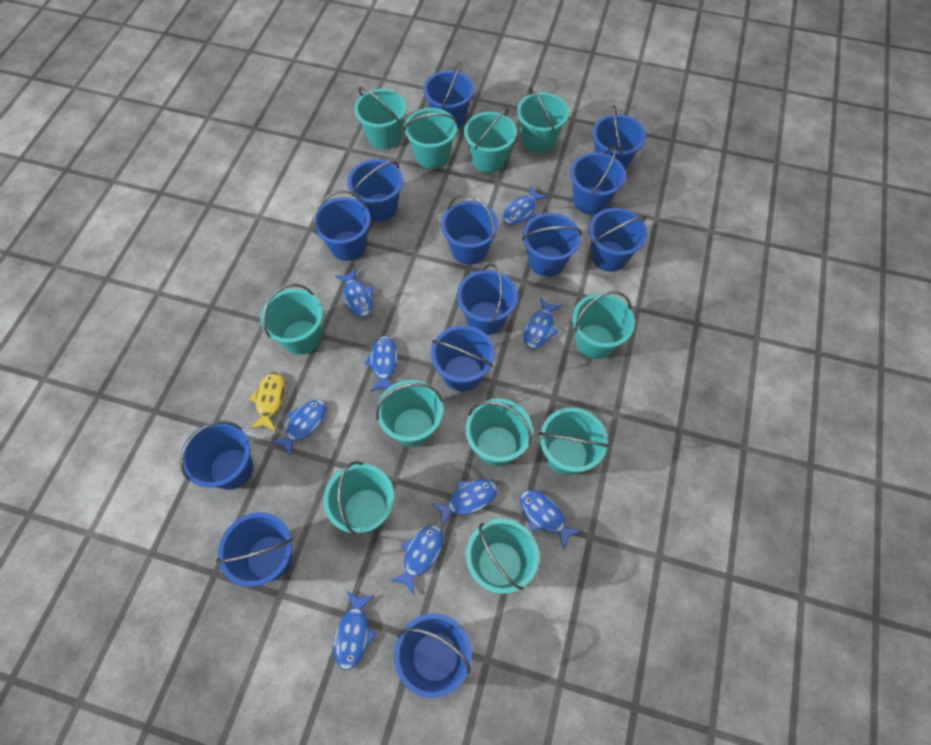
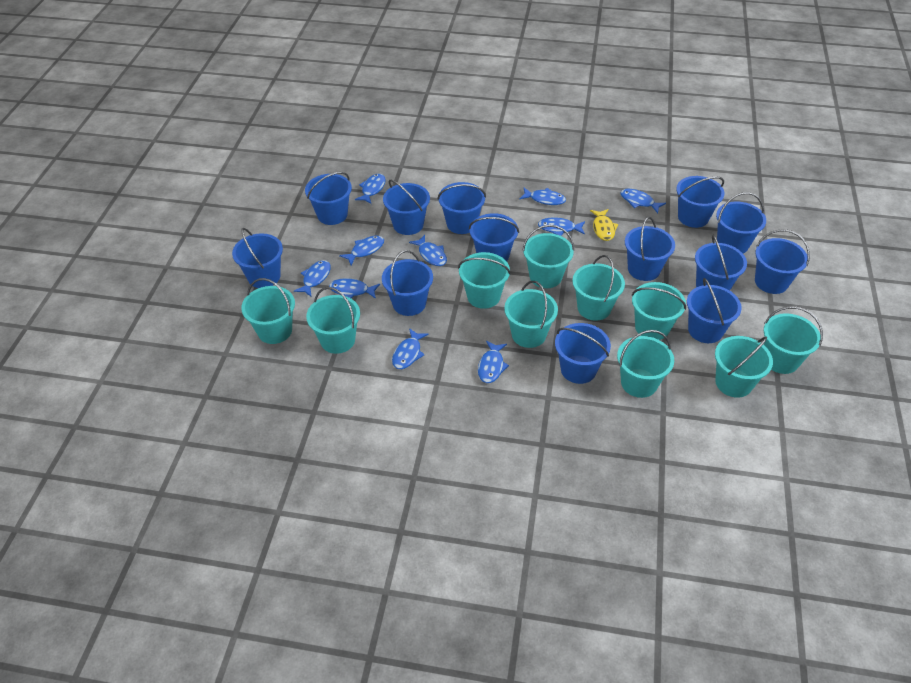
blue fish: 9 -> 10
turquoise bucket: 11 -> 10

